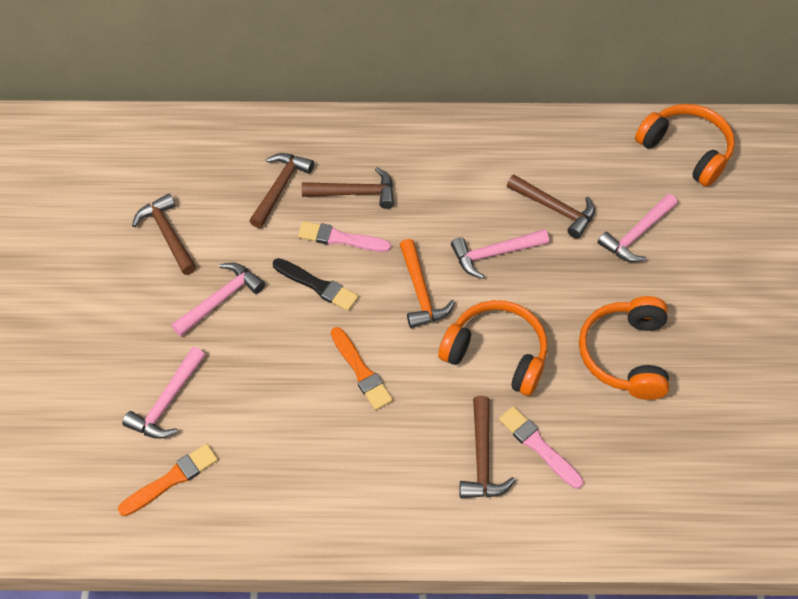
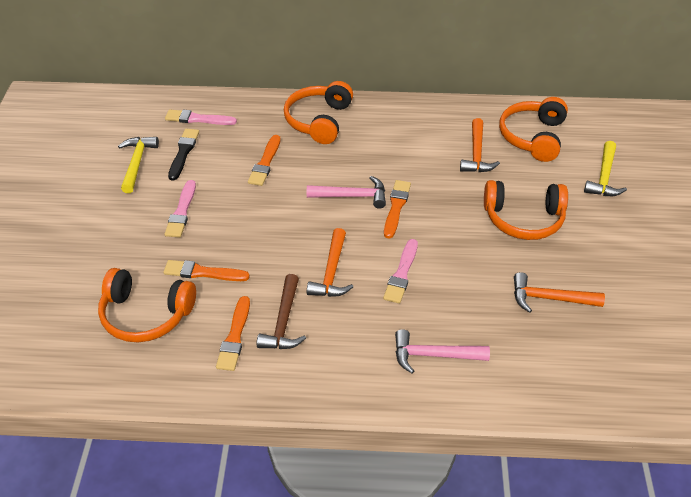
brown hammer: 5 -> 1
orange brush: 2 -> 4
orange hammer: 1 -> 3
orange headphones: 3 -> 4
pink brush: 2 -> 3
pink hammer: 4 -> 2
yellow hammer: 0 -> 2

